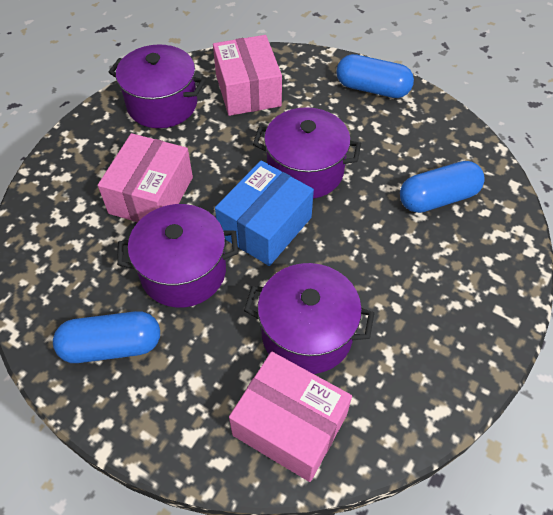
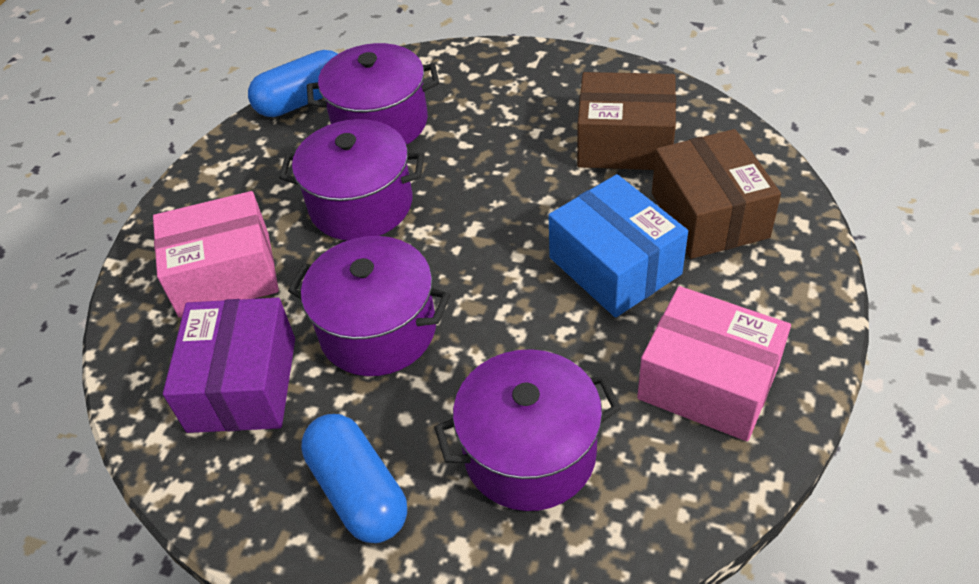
blue capsule: 3 -> 2
brown box: 0 -> 2
pink box: 3 -> 2
purple box: 0 -> 1

